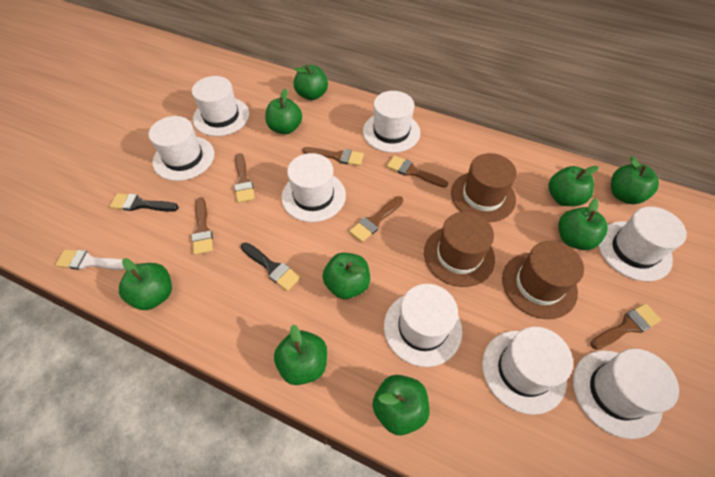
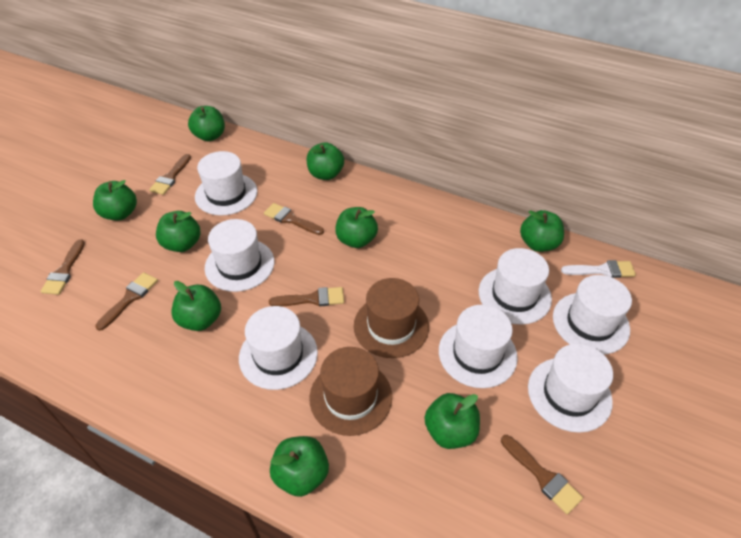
black brush: 2 -> 0
brown hat: 3 -> 2
white hat: 8 -> 7

